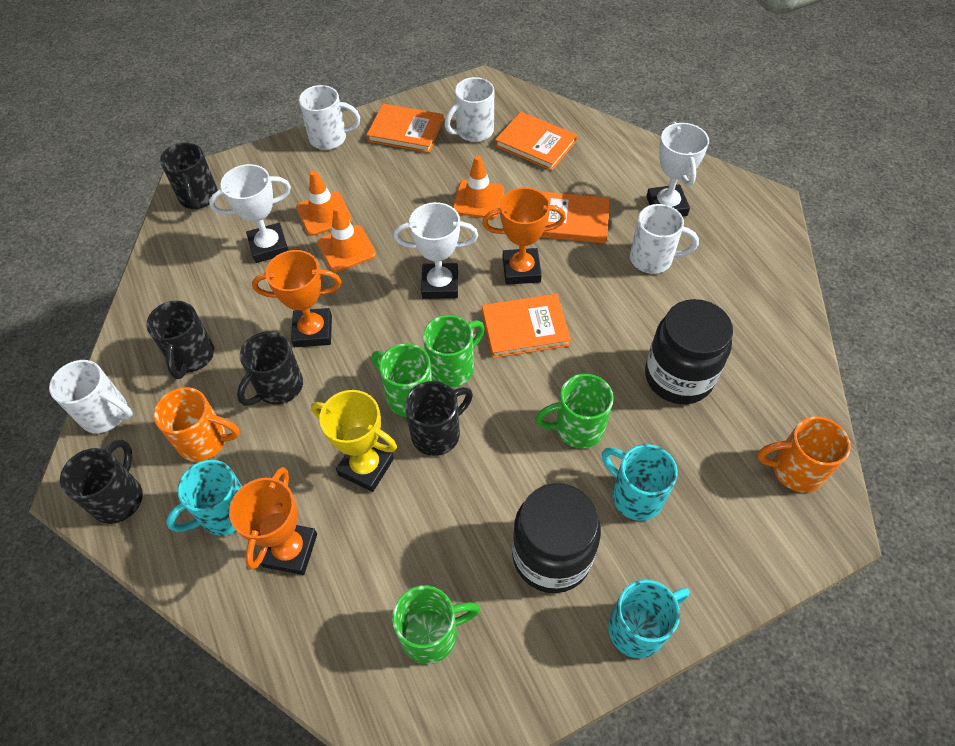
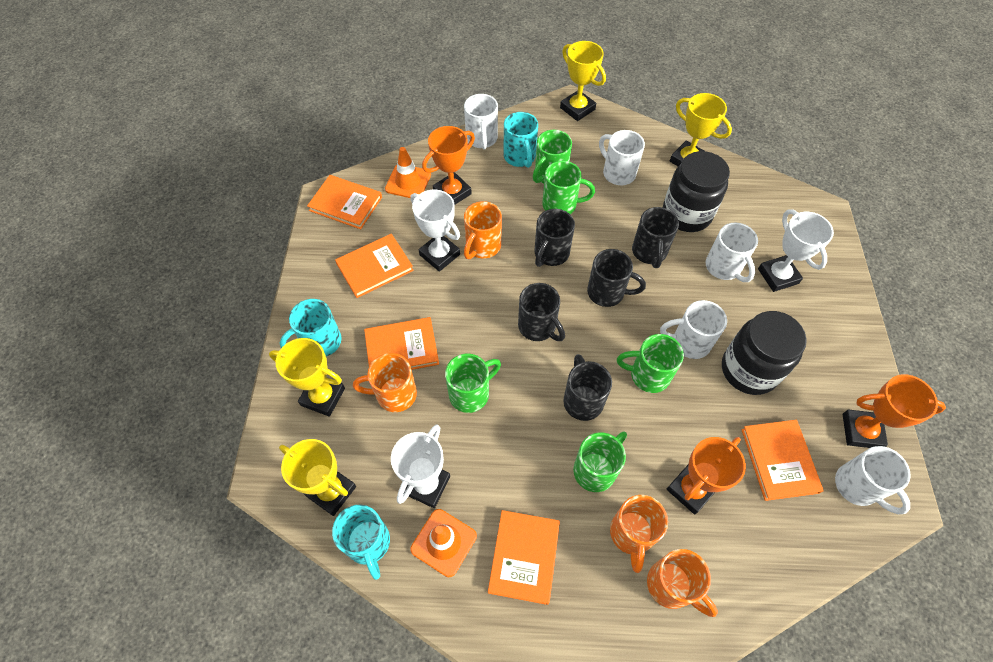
green mug: 4 -> 5
orange book: 4 -> 5
orange mug: 2 -> 4
orange traffic cone: 3 -> 2
white mug: 4 -> 5
yellow trophy: 1 -> 4

